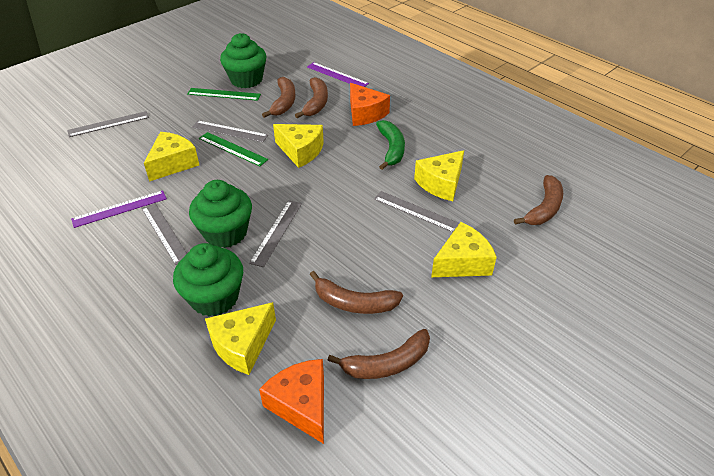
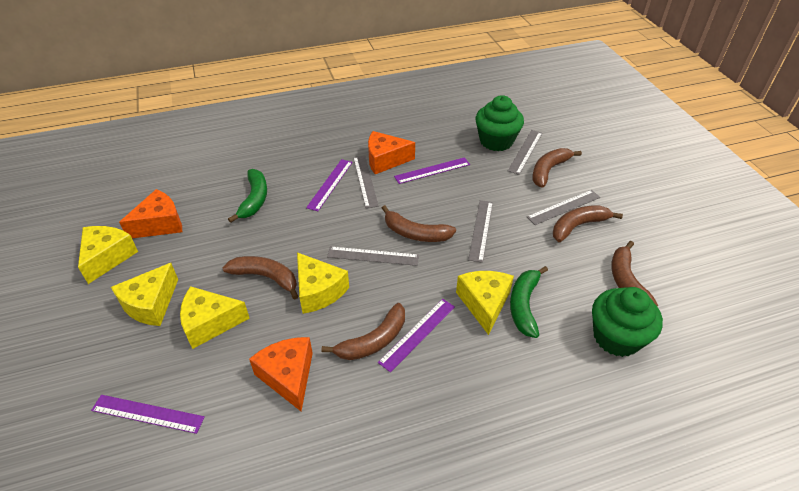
brown banana: 5 -> 6
green banana: 1 -> 2
green cupcake: 3 -> 2
green ruler: 2 -> 0
orange cheese: 2 -> 3
purple ruler: 2 -> 4

